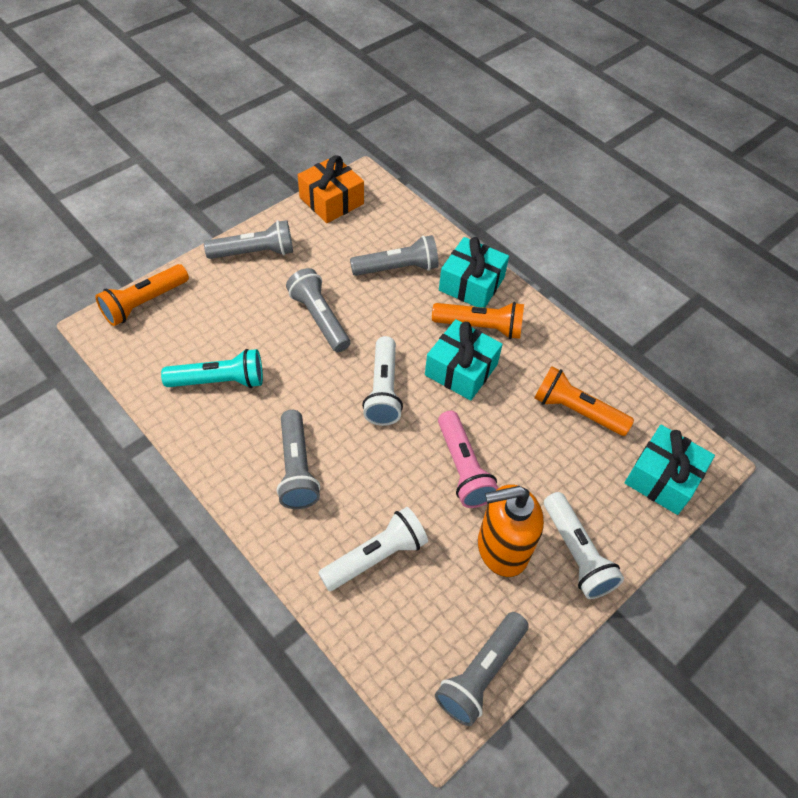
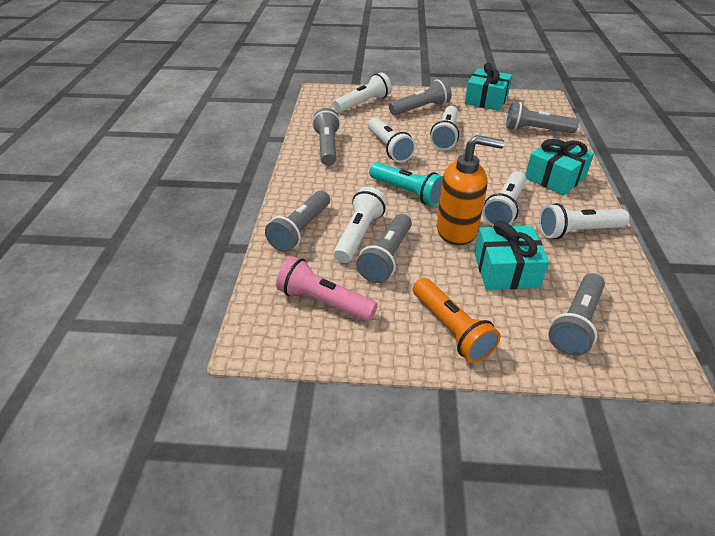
grey flashlight: 5 -> 6
orange flashlight: 3 -> 1
orange gift: 1 -> 0
white flashlight: 3 -> 6

